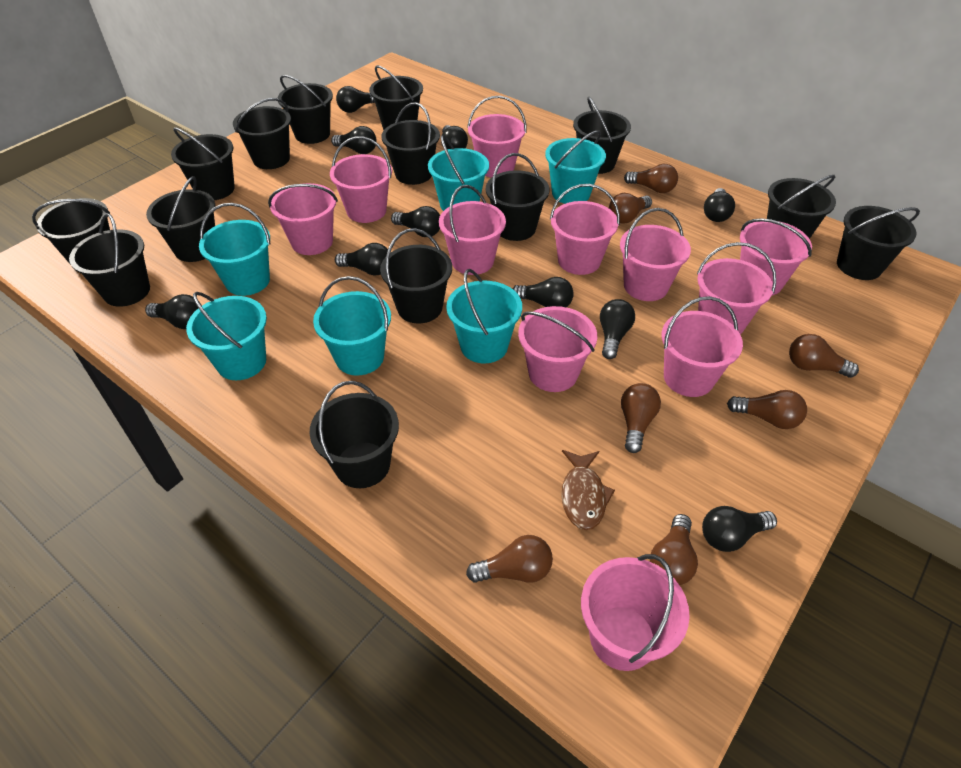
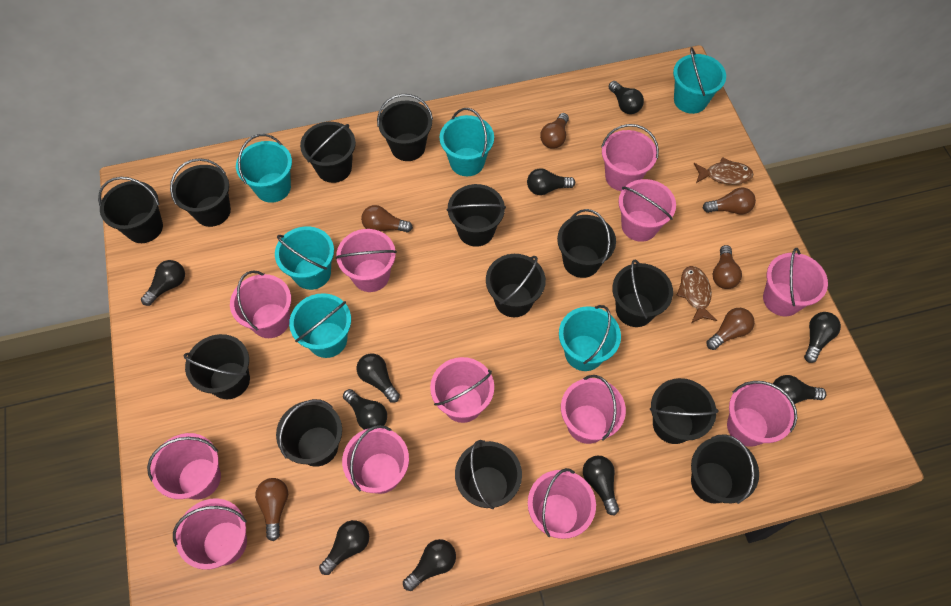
black bucket: 14 -> 13
brown fish: 1 -> 2
brown light bulb: 7 -> 6
pink bucket: 11 -> 12

